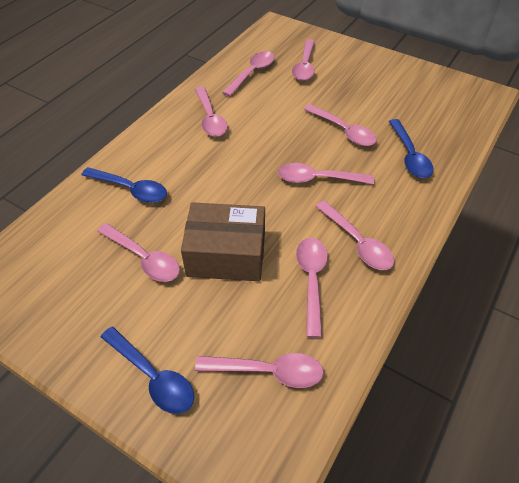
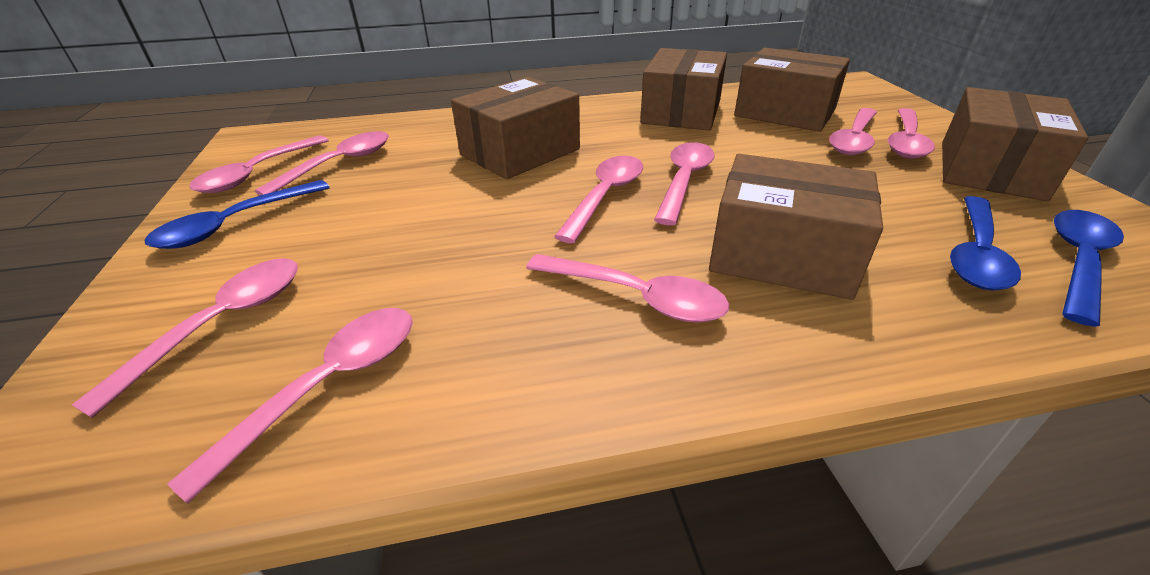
brown box: 1 -> 5

